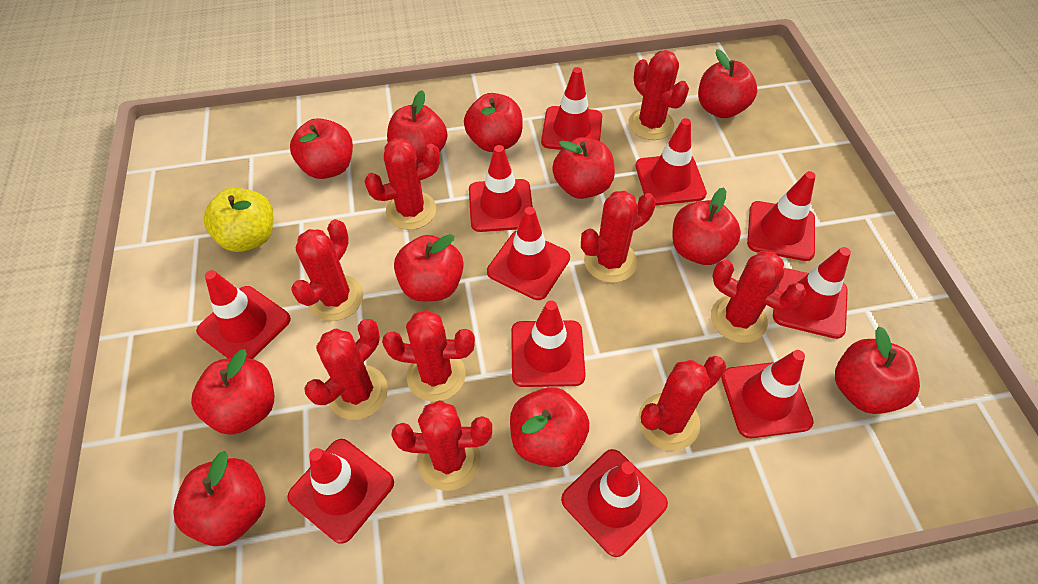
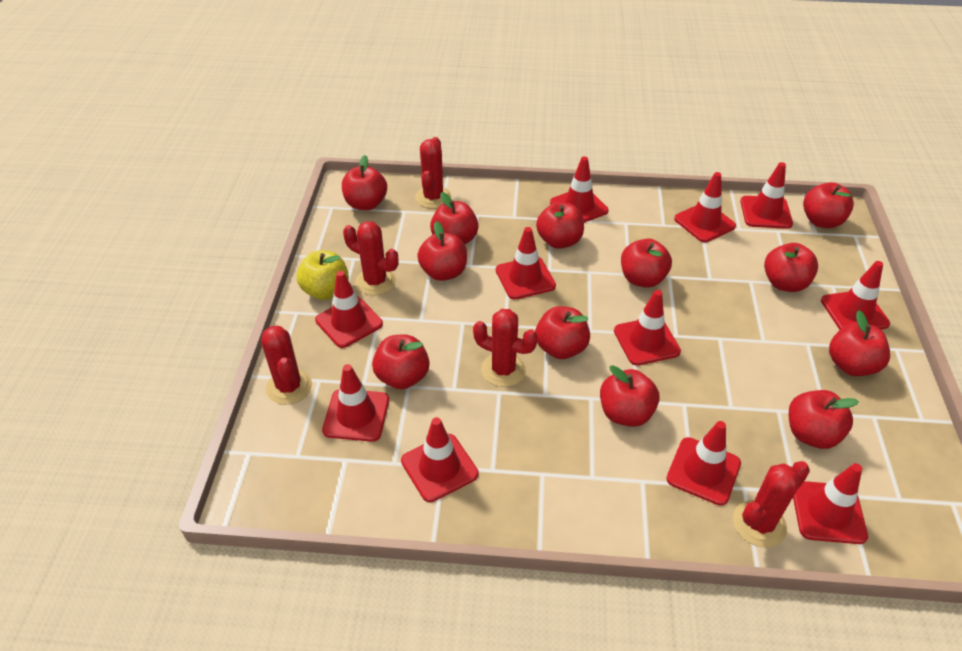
red apple: 11 -> 12
red cactus: 9 -> 5

